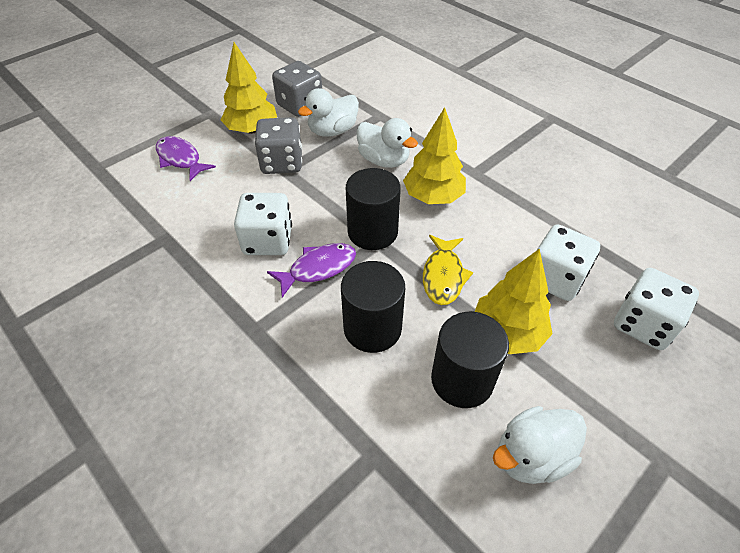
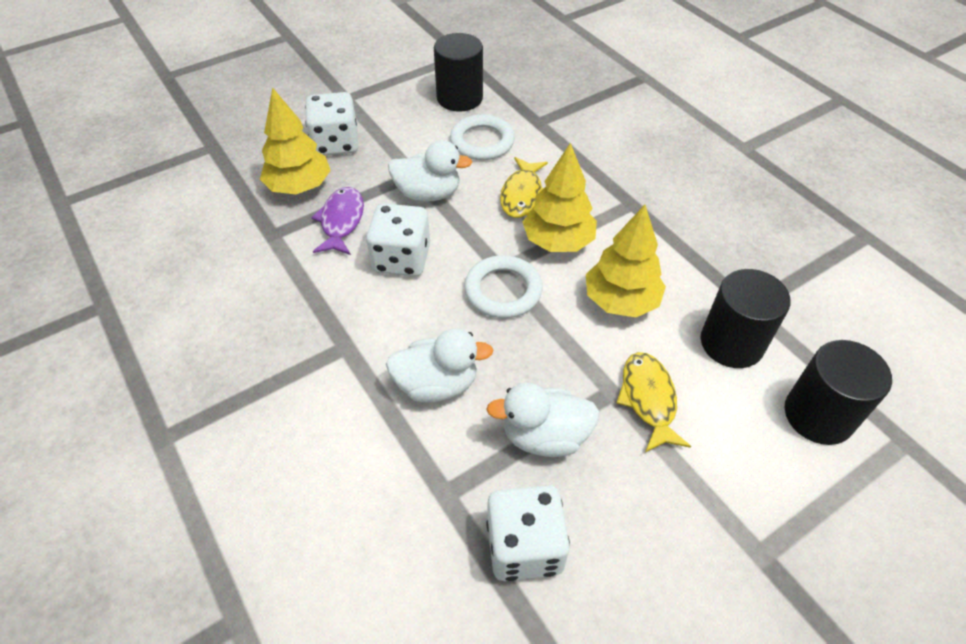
grey dice: 2 -> 0
purple fish: 2 -> 1
white ring: 0 -> 2
yellow fish: 1 -> 2

